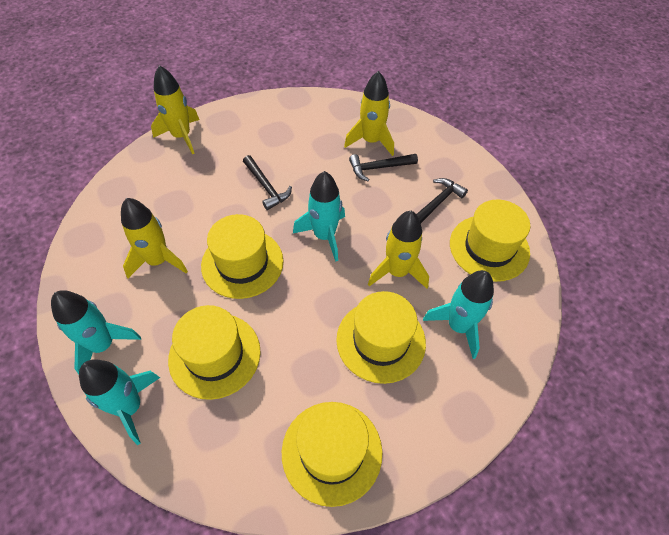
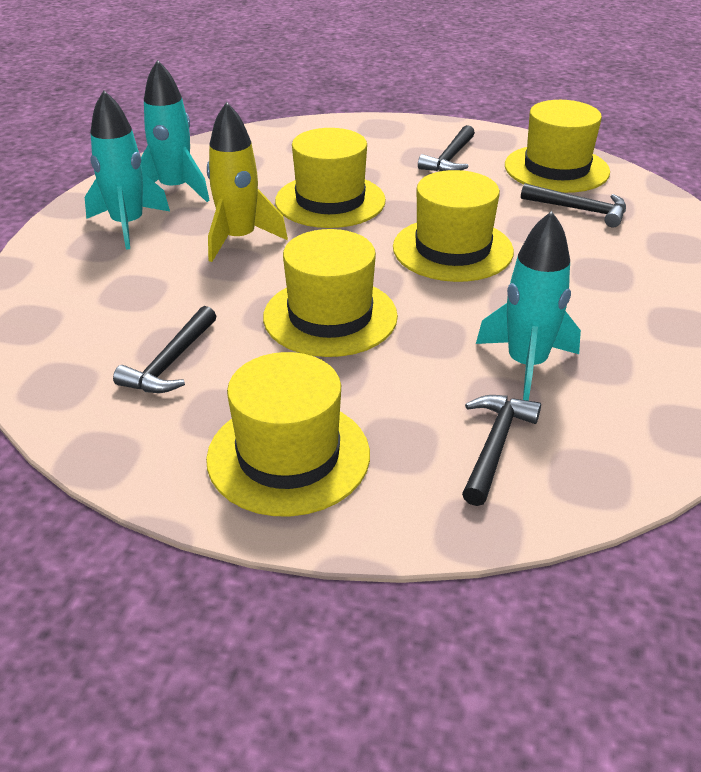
black hammer: 3 -> 4
turquoise rocket: 4 -> 3
yellow rocket: 4 -> 1

